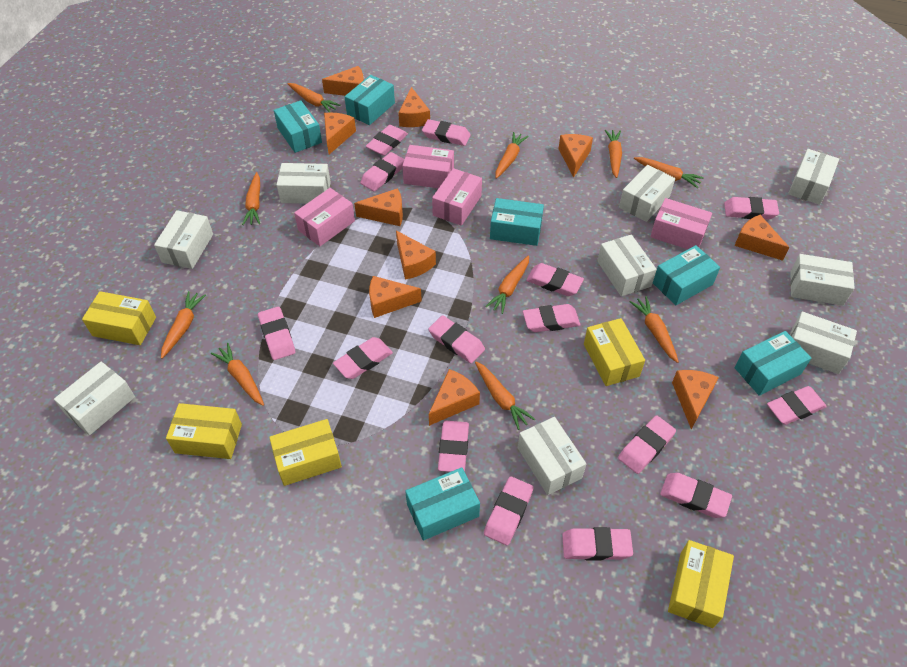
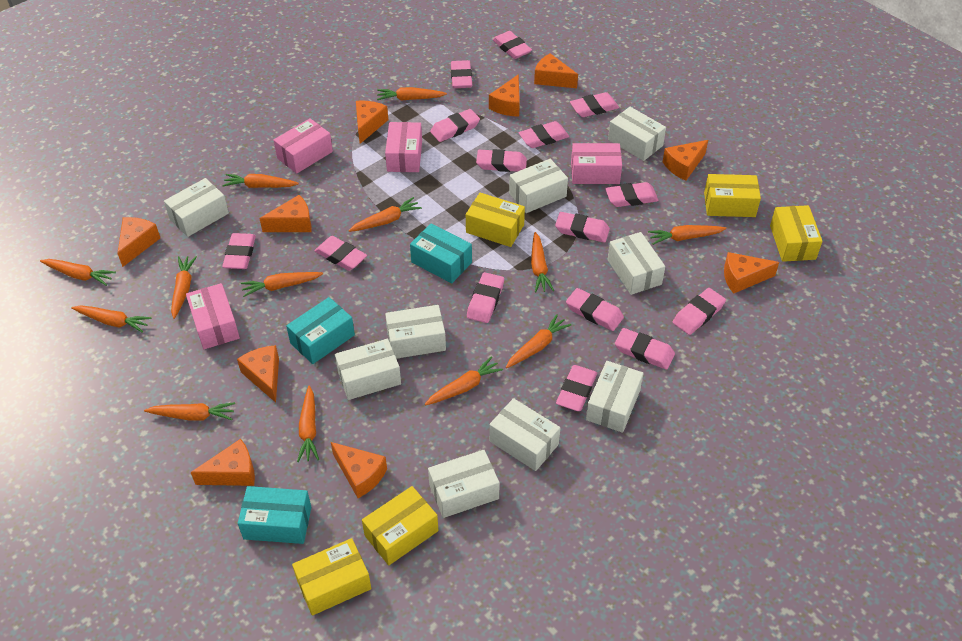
orange carrot: 10 -> 13
turquoise box: 6 -> 3

